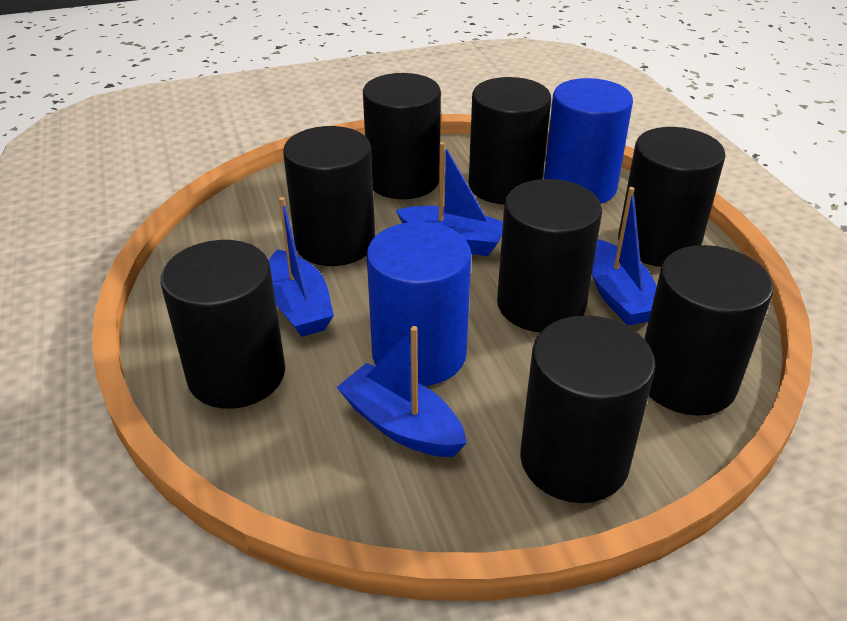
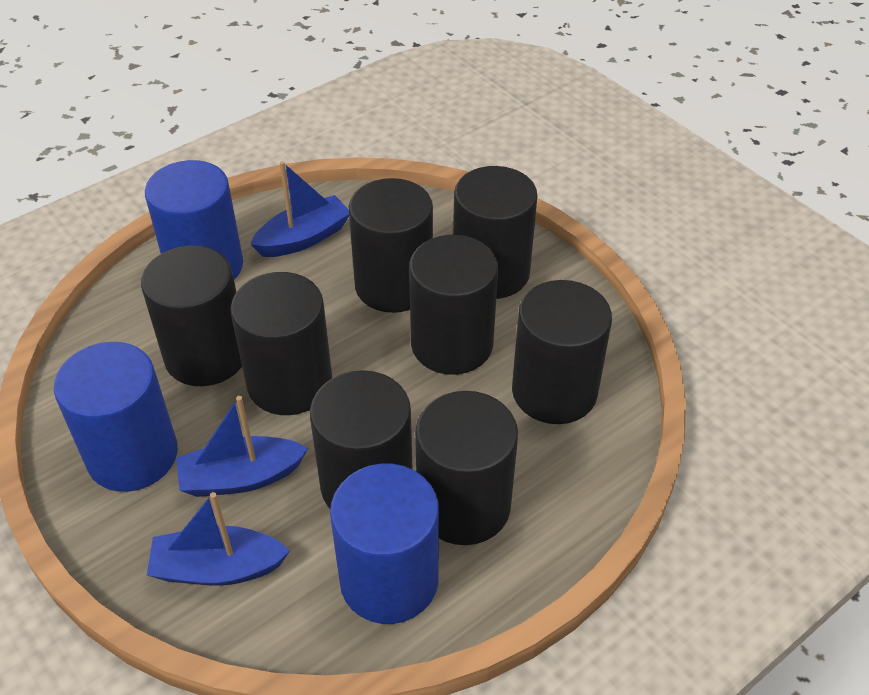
blue boat: 4 -> 3
blue cylinder: 2 -> 3

